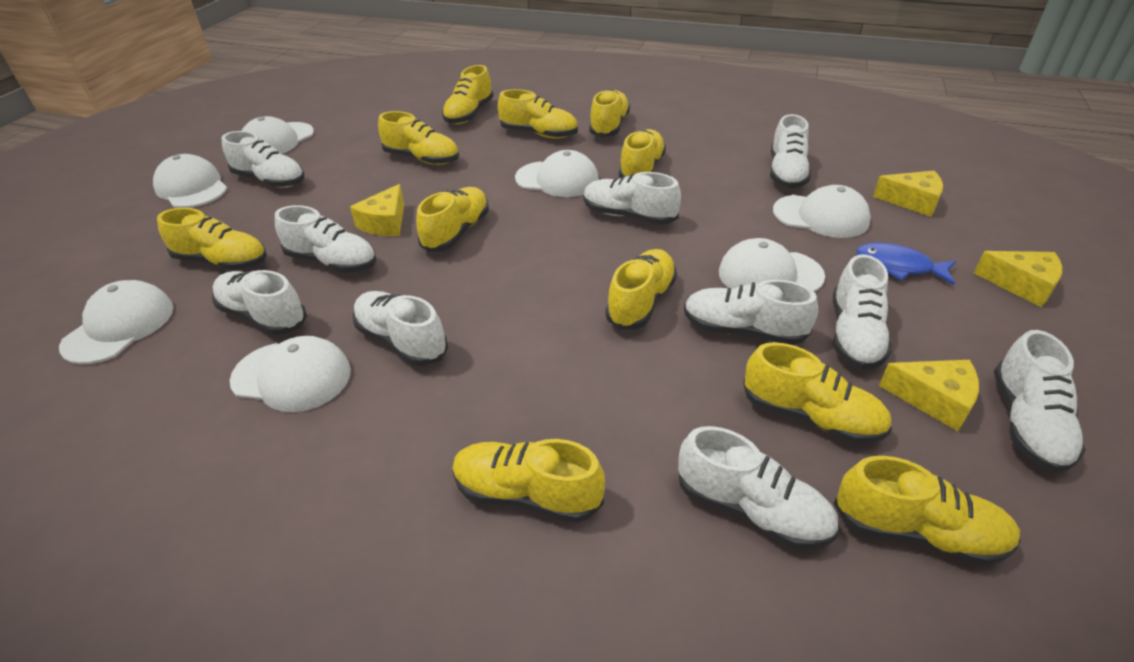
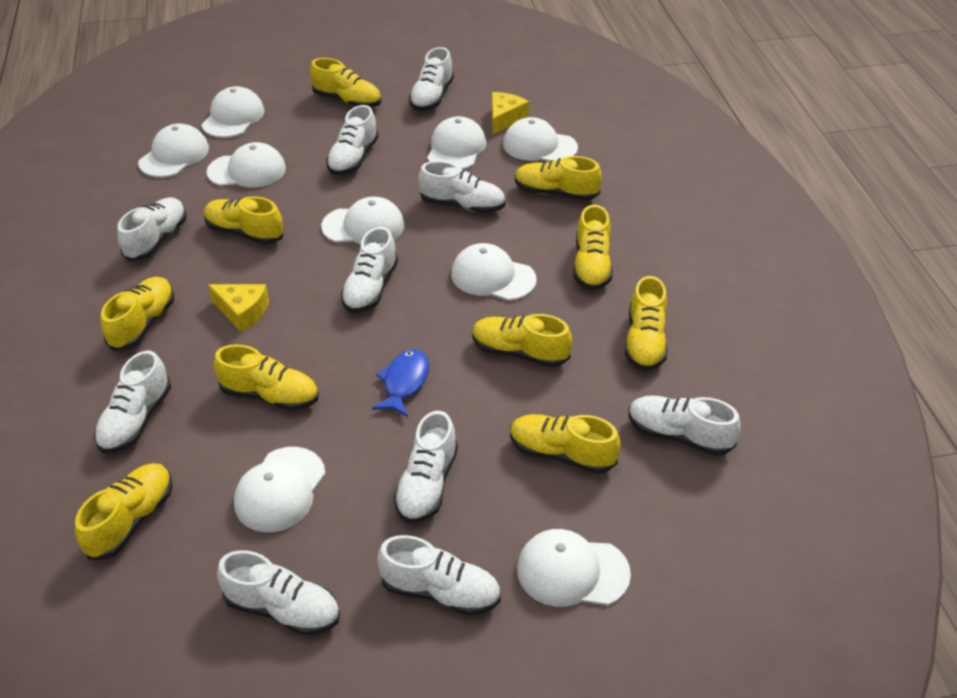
white cap: 7 -> 9
yellow cheese: 4 -> 2
yellow shoe: 11 -> 10

